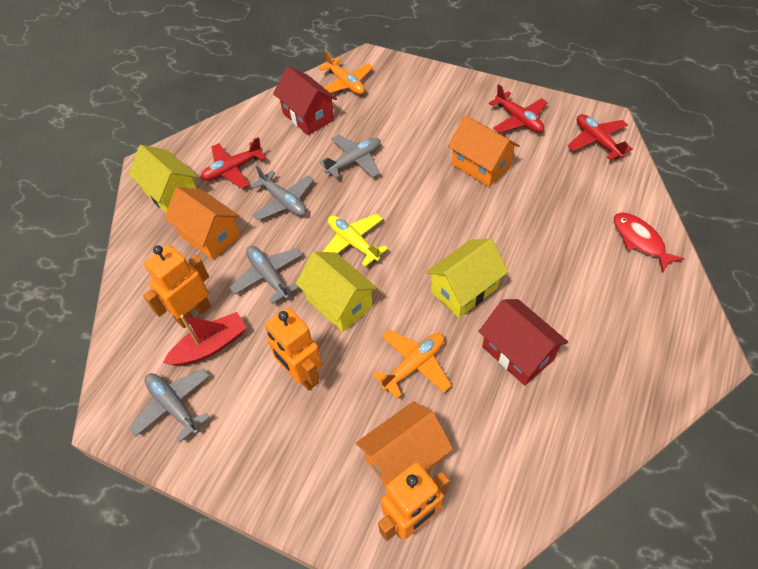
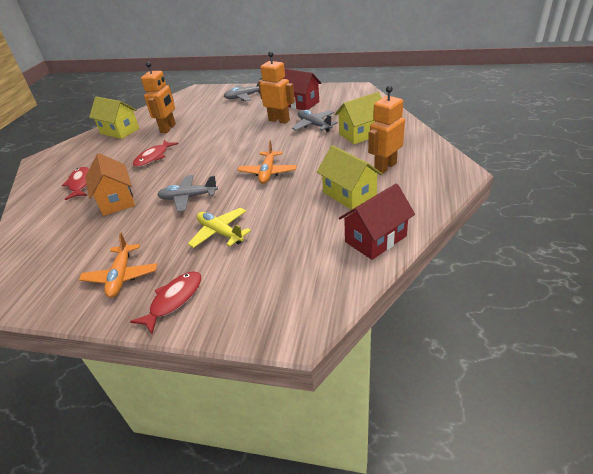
grey plane: 4 -> 3
orange house: 3 -> 1
red boat: 1 -> 0
red fish: 1 -> 3
red plane: 3 -> 0

